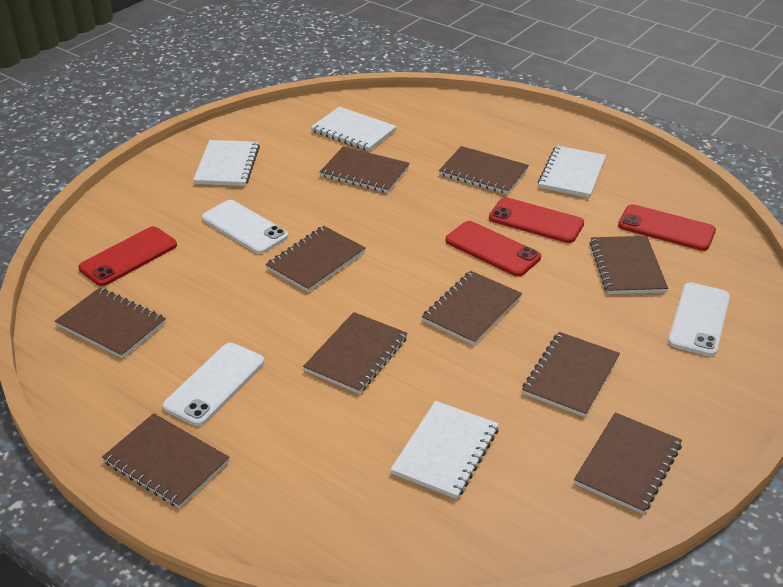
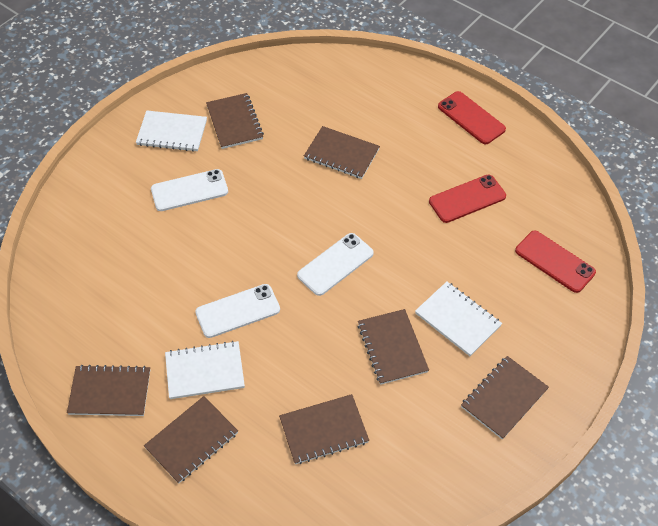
brown notebook: 10 -> 7
red phone: 4 -> 3
white notebook: 4 -> 3

